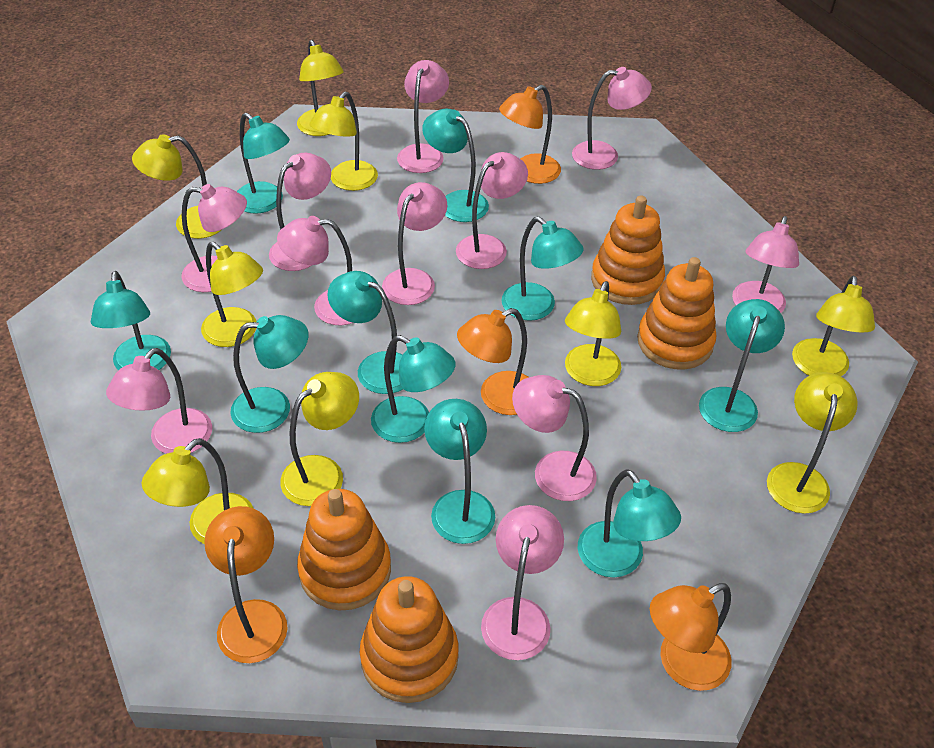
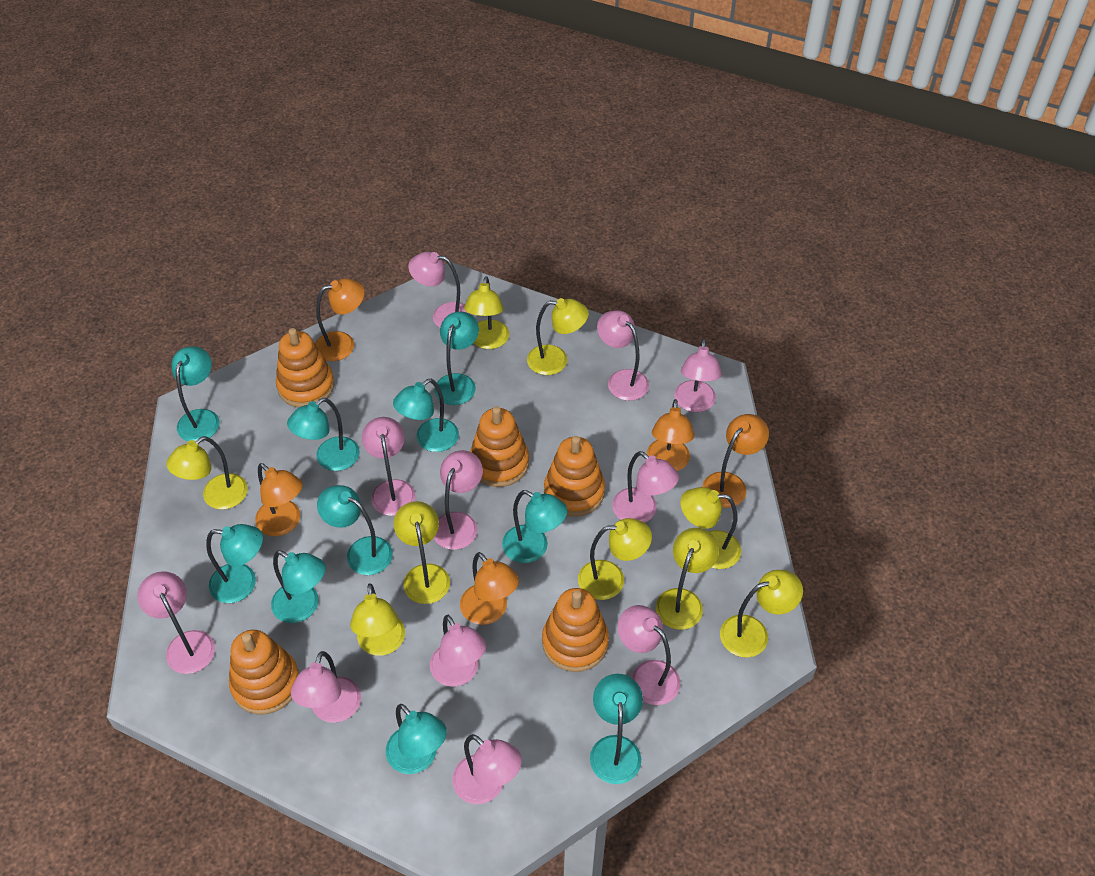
orange lamp: 4 -> 5
orange stacking toy: 4 -> 5

